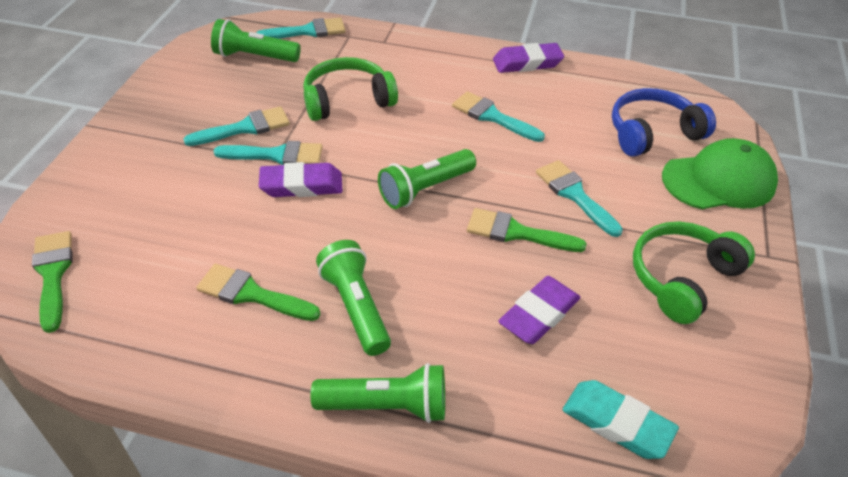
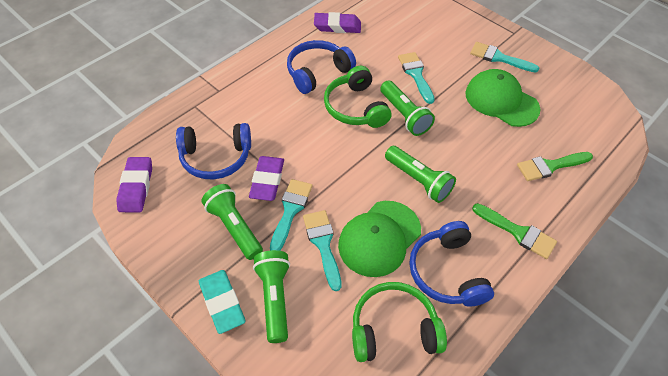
blue headphones: 1 -> 3
green brush: 3 -> 2
green cap: 1 -> 2
turquoise brush: 5 -> 4

